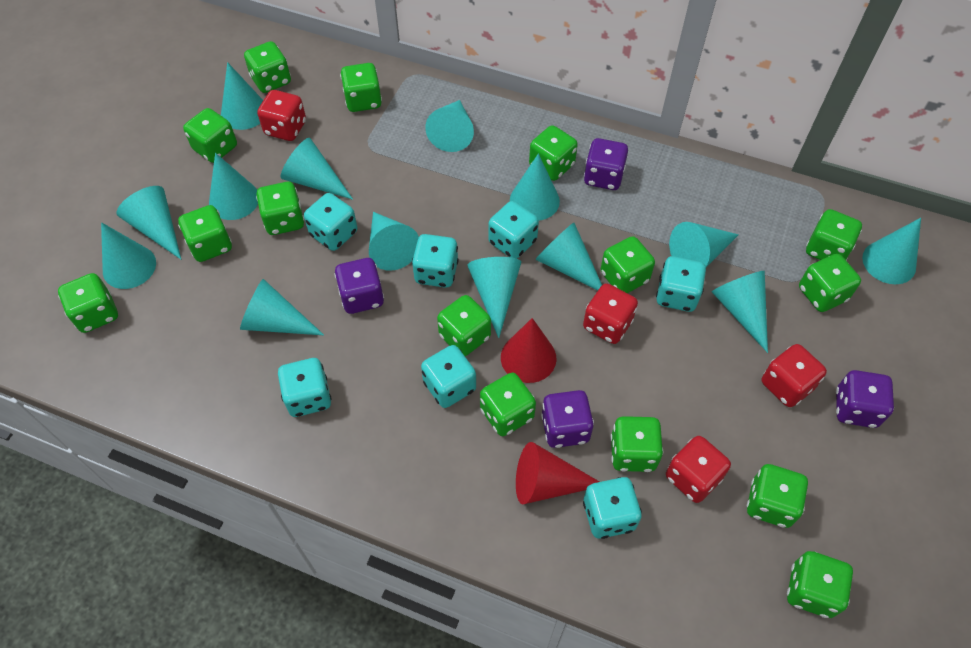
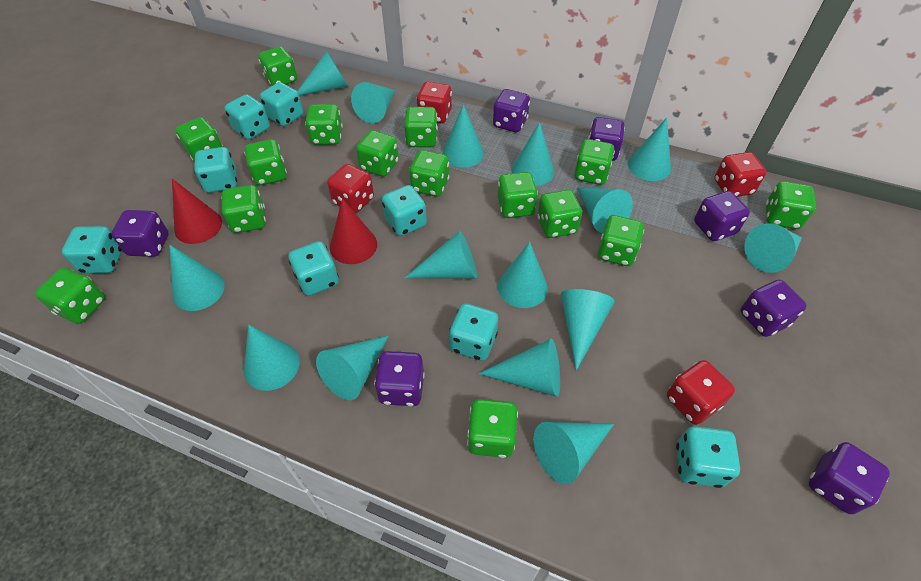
purple dice: 4 -> 7
turquoise cone: 14 -> 15
turquoise dice: 7 -> 8

